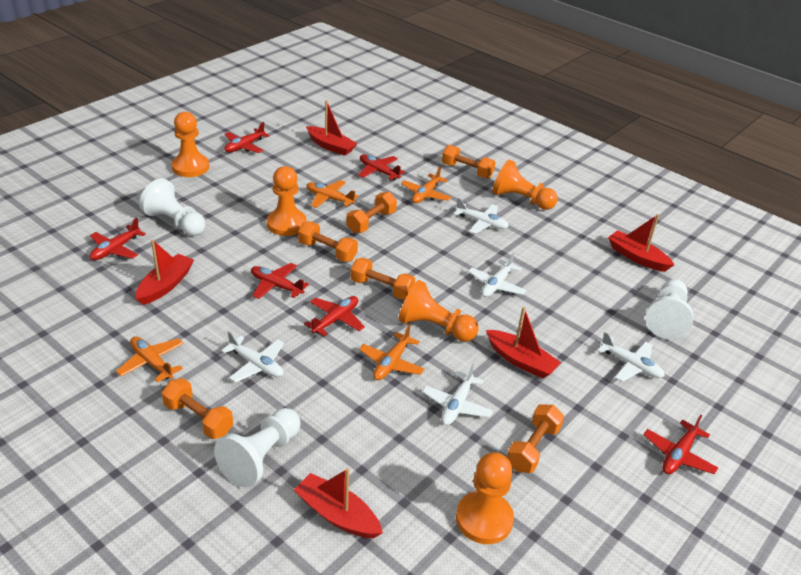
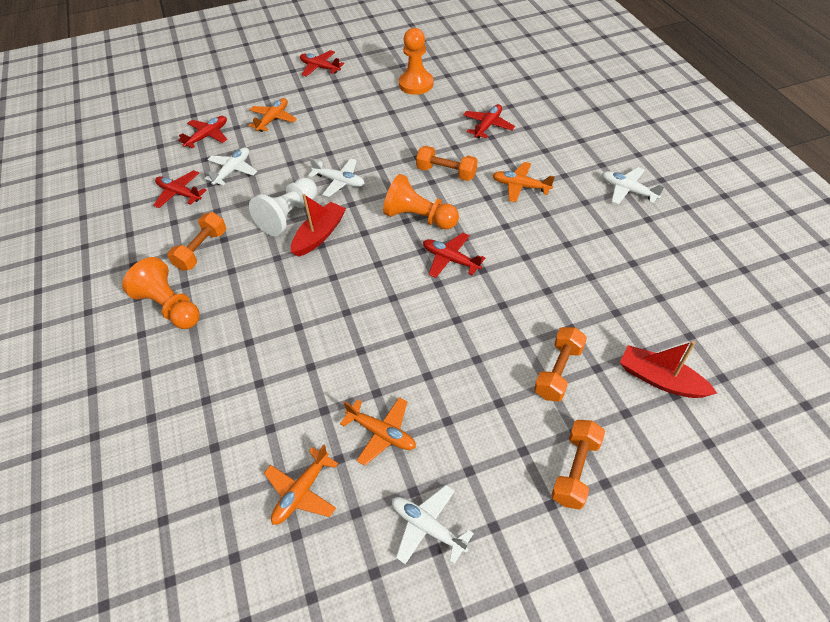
orange dumbbell: 6 -> 4
orange pawn: 5 -> 3
red boat: 5 -> 2
red plane: 6 -> 5
white pawn: 3 -> 1
white plane: 5 -> 4

